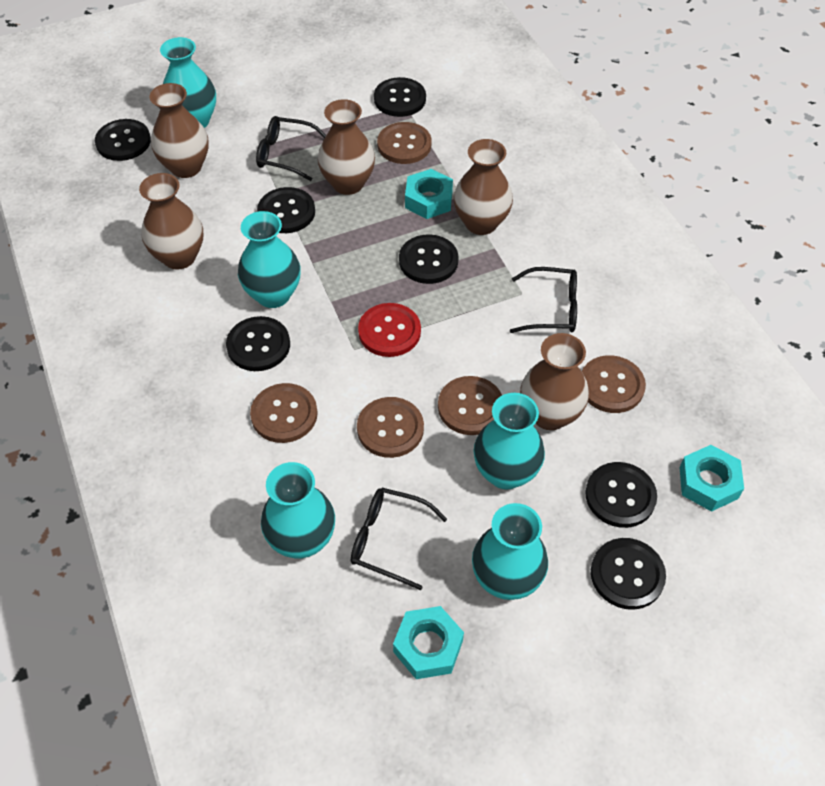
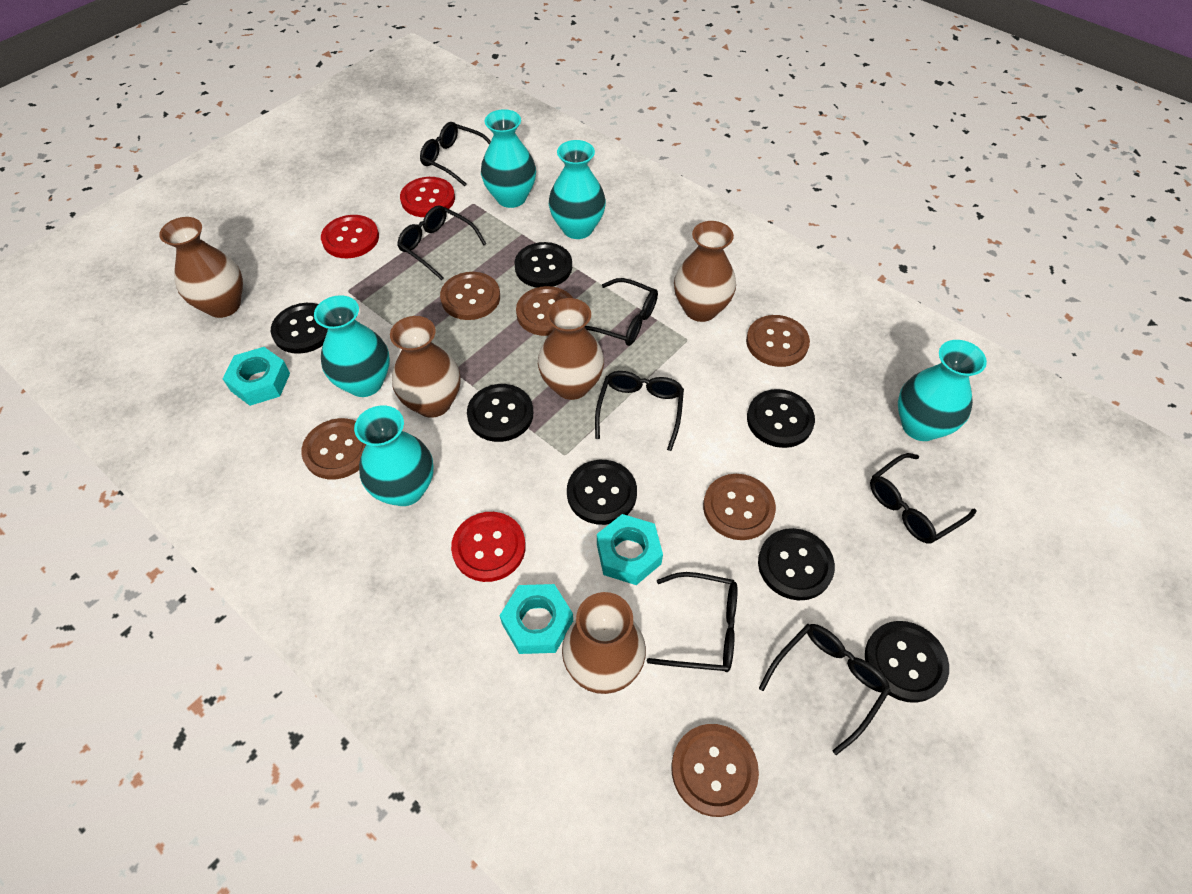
black glasses: 3 -> 7
brown button: 5 -> 6
red button: 1 -> 3

